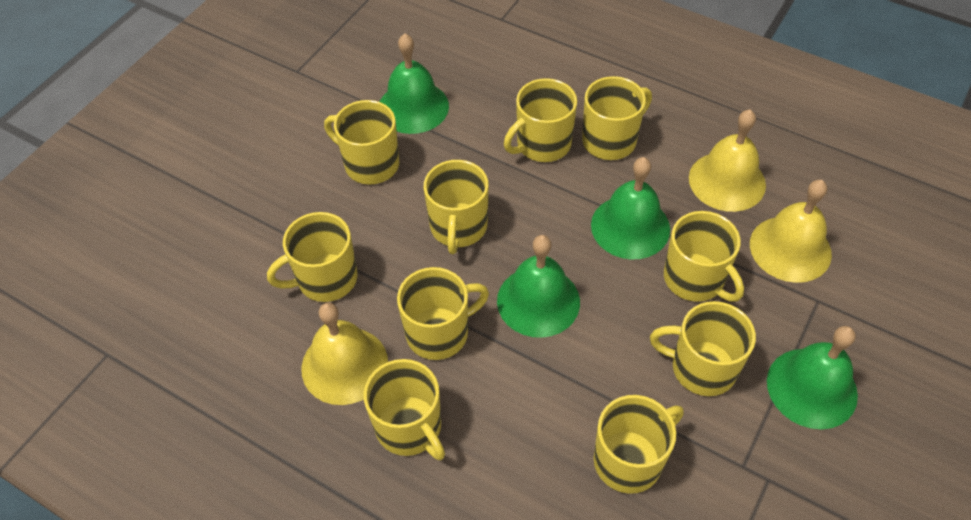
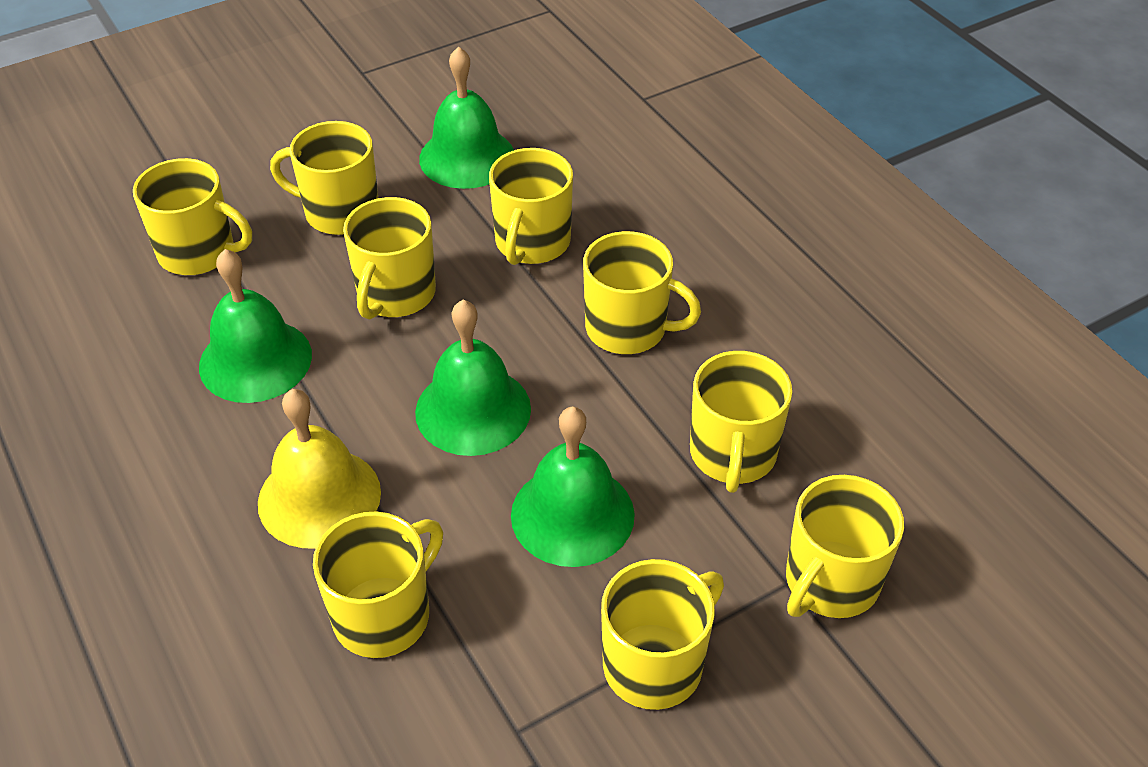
yellow bell: 3 -> 1
yellow mug: 10 -> 9

